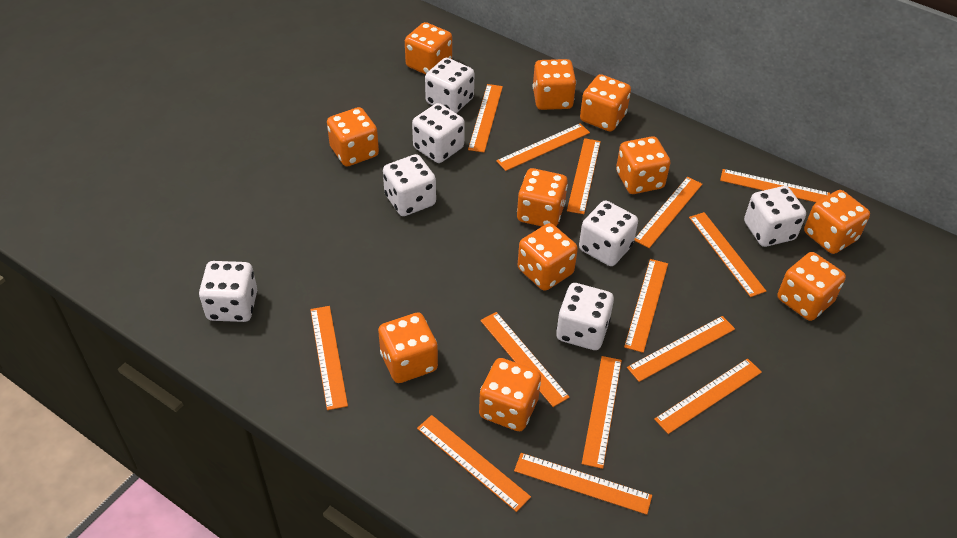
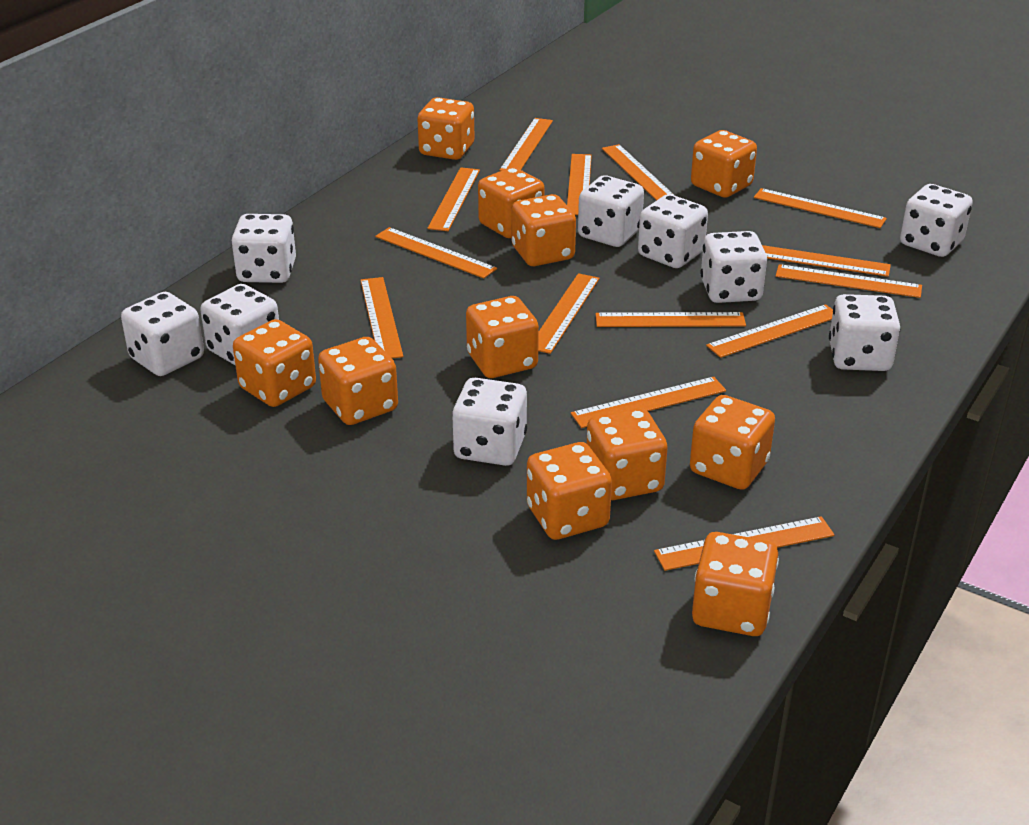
white dice: 7 -> 9

